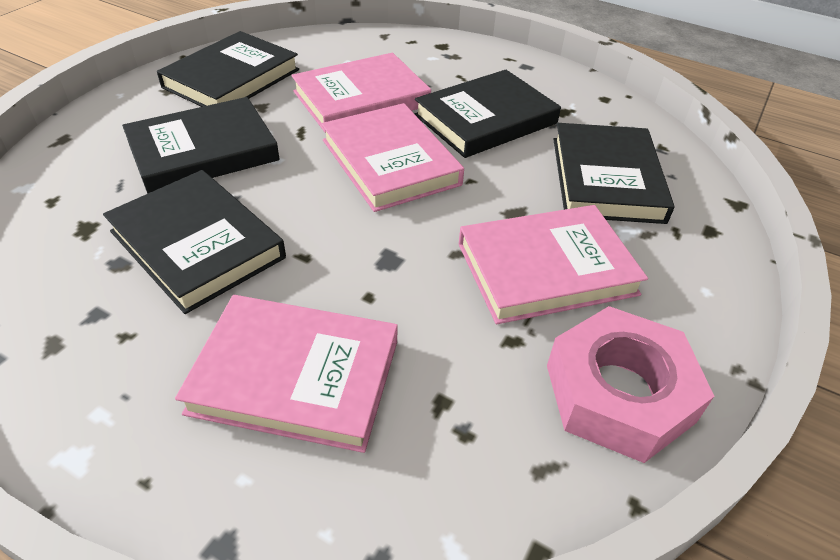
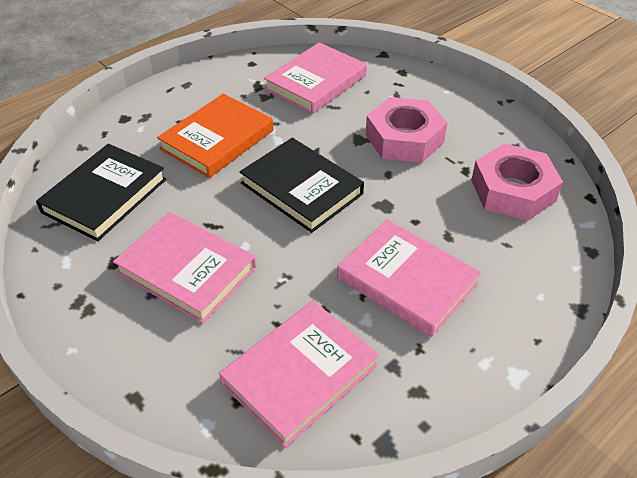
black book: 5 -> 2
orange book: 0 -> 1
pink nut: 1 -> 2

